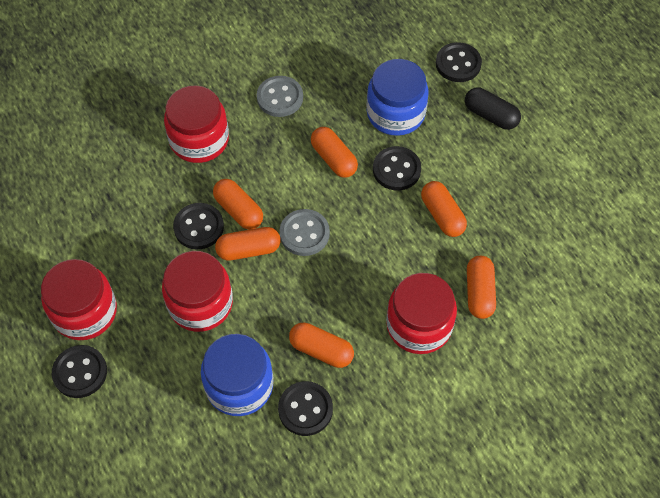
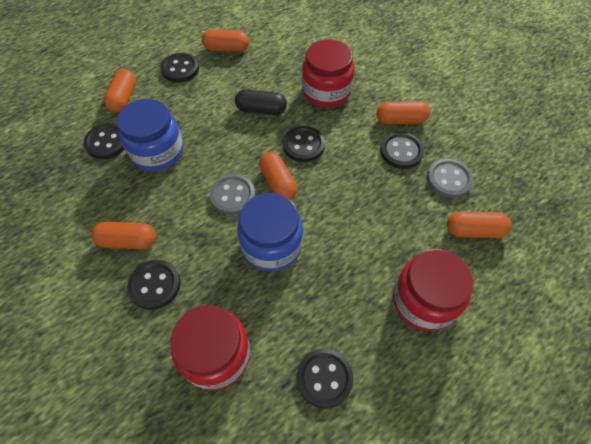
black button: 5 -> 6
red jar: 4 -> 3

